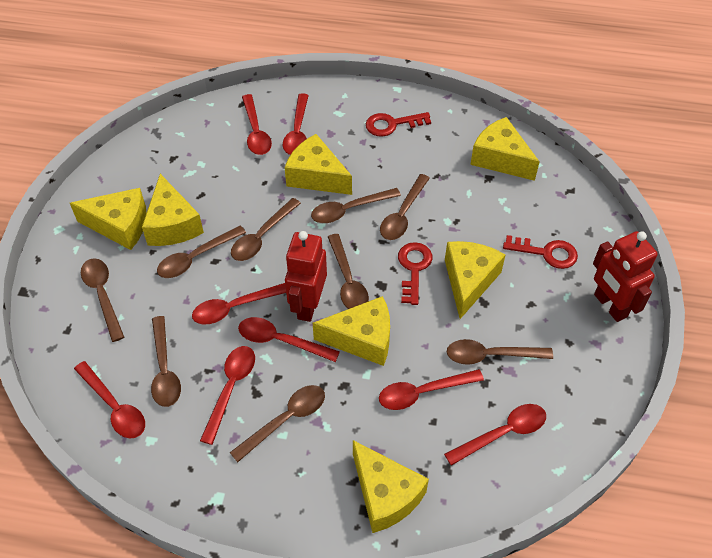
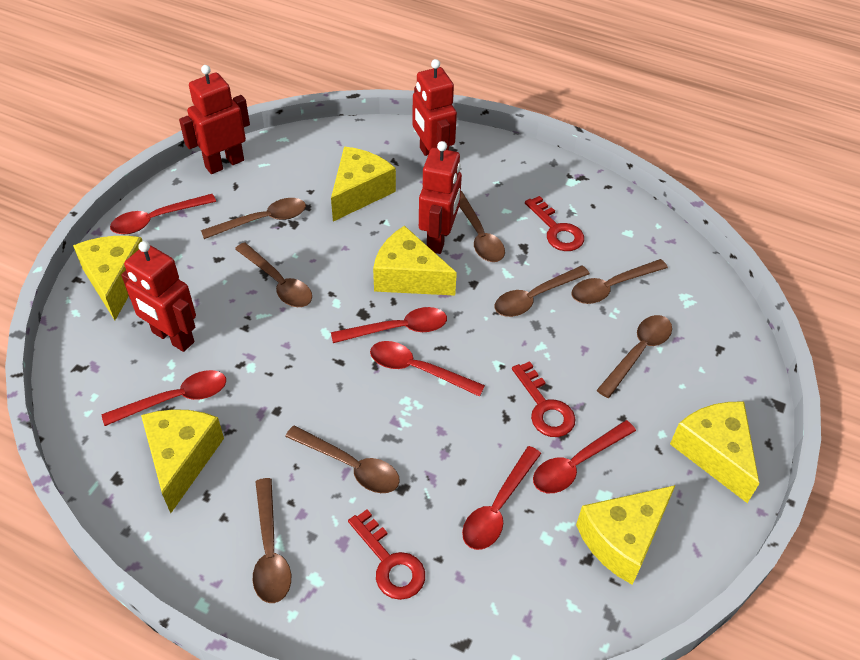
brown spoon: 9 -> 8
red robot: 2 -> 4
red spoon: 8 -> 6
yellow cheese: 7 -> 6

